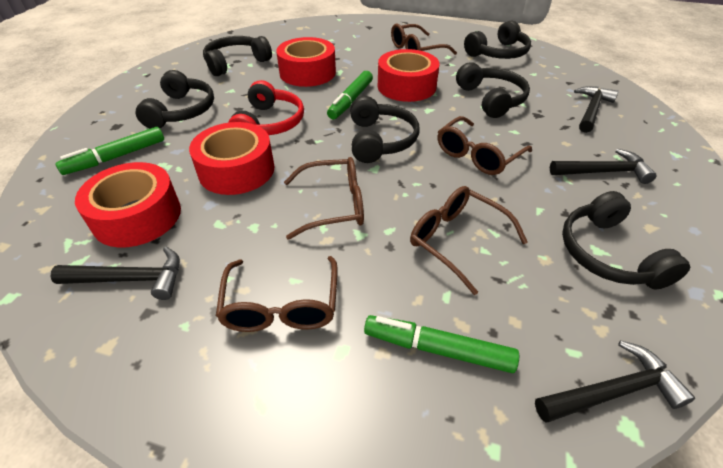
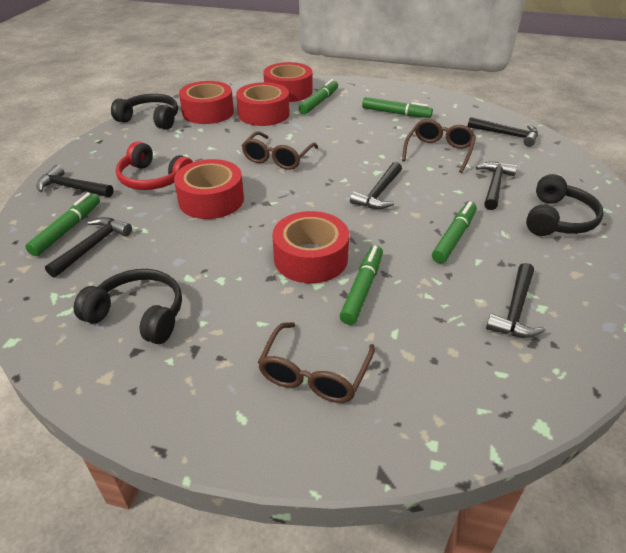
black hammer: 4 -> 6
black headphones: 6 -> 3
brown glasses: 5 -> 3
green marker: 3 -> 5
red tape: 4 -> 5

